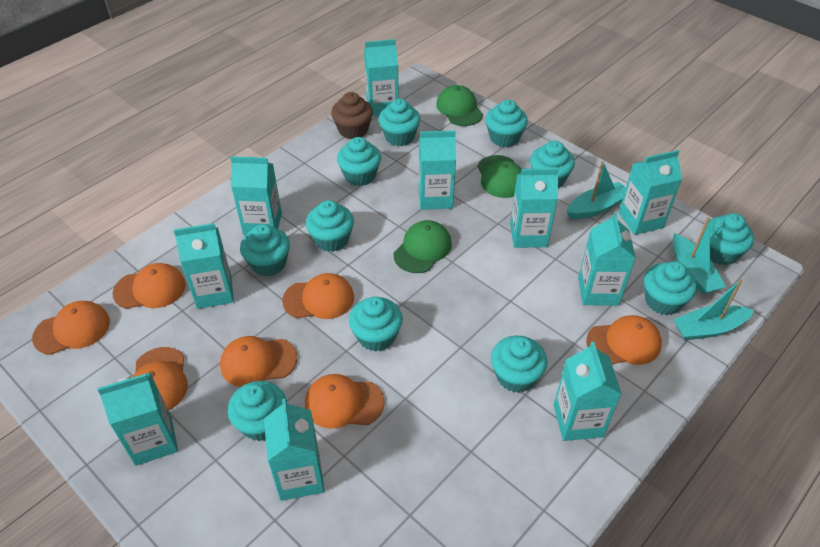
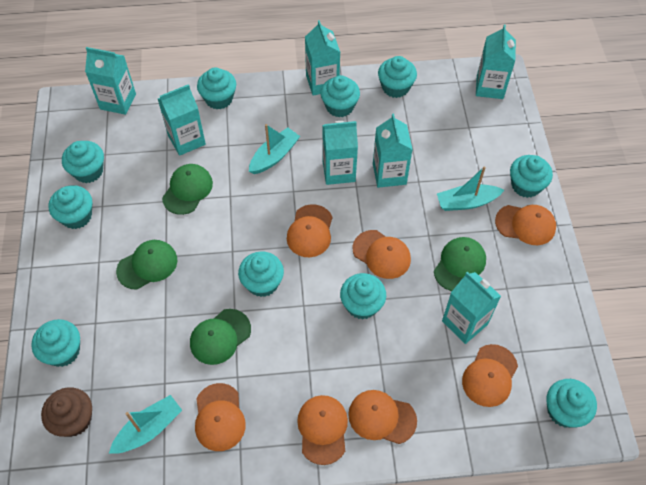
green cap: 3 -> 4
turquoise carton: 10 -> 7
turquoise cupcake: 11 -> 10

